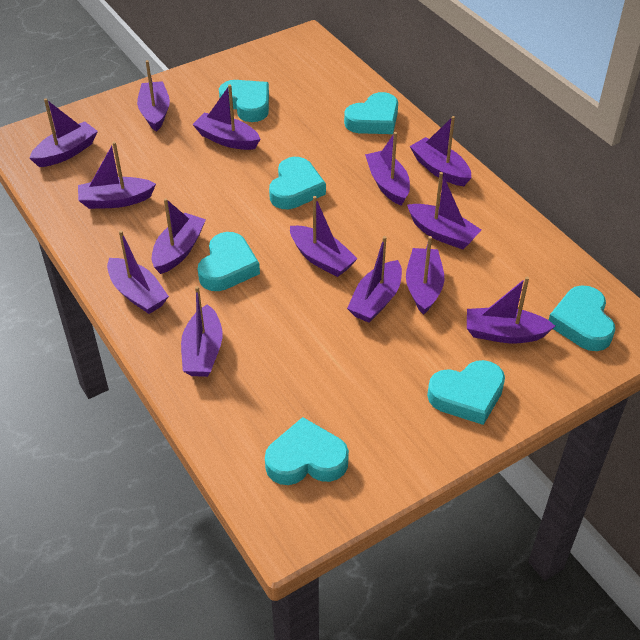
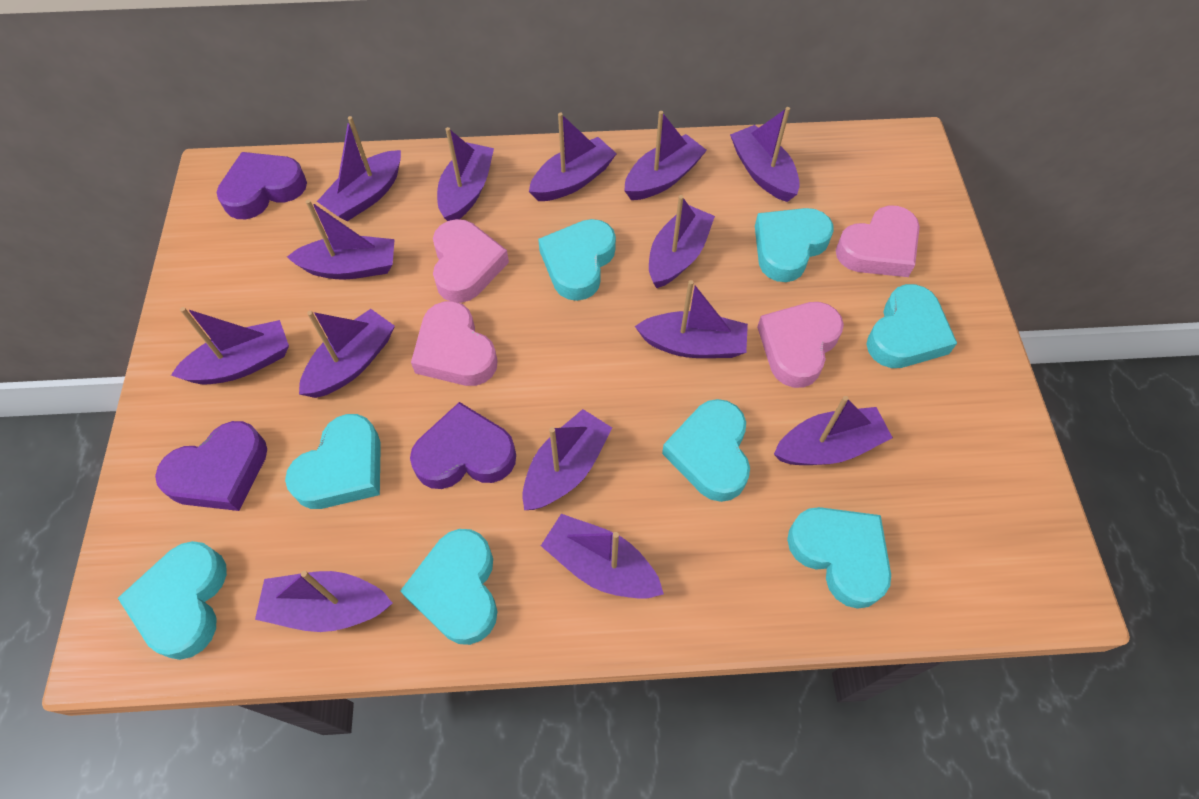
pink heart: 0 -> 4
purple heart: 0 -> 3
turquoise heart: 7 -> 8

